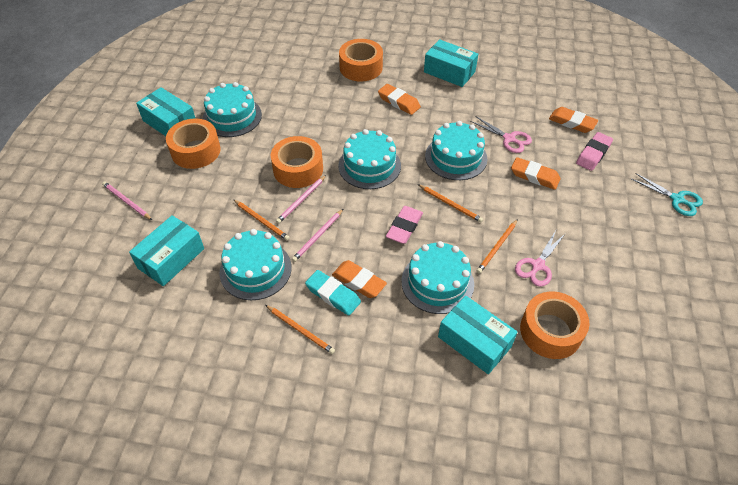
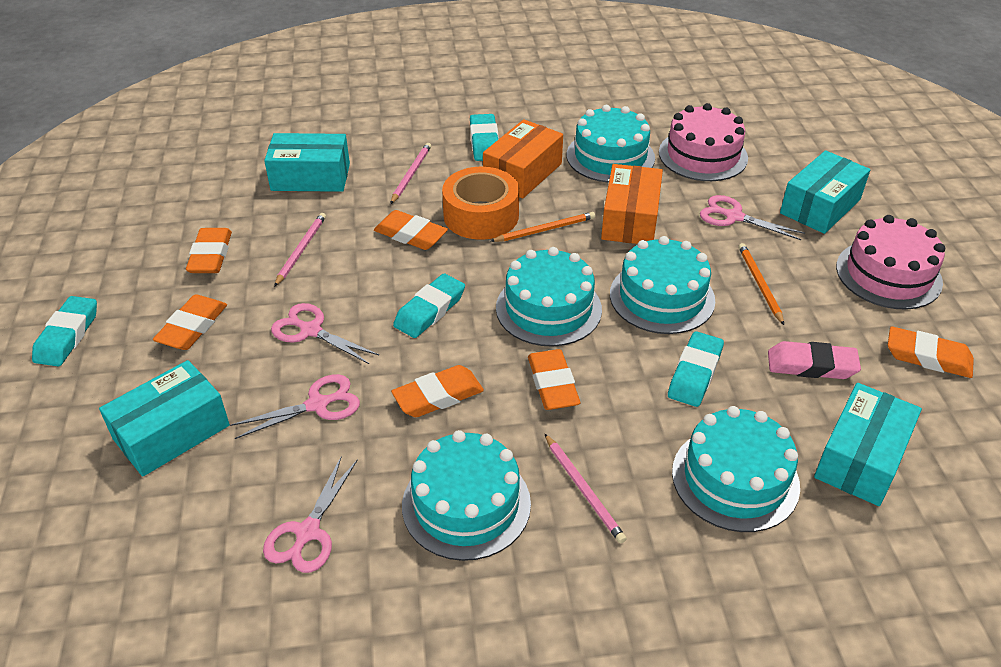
orange box: 0 -> 2
orange eraser: 4 -> 6
orange pencil: 4 -> 2
orange tape: 4 -> 1
pink cake: 0 -> 2
pink eraser: 2 -> 1
pink scissors: 2 -> 4
turquoise eraser: 1 -> 4
turquoise scissors: 1 -> 0

